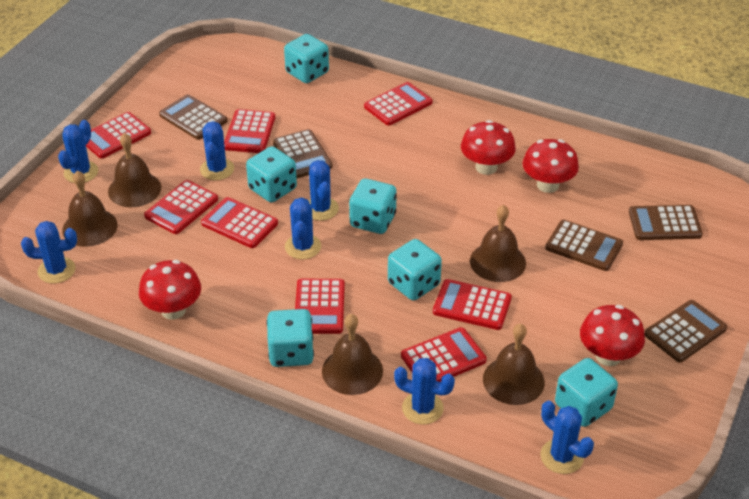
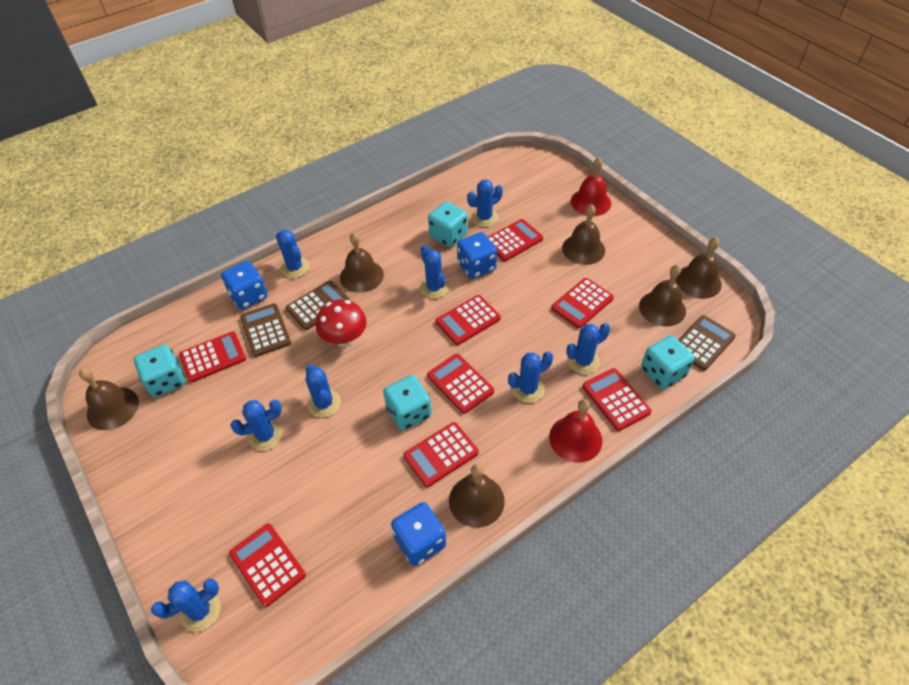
blue cactus: 7 -> 8
blue dice: 0 -> 3
brown bell: 5 -> 6
brown calculator: 5 -> 3
red bell: 0 -> 2
red mushroom: 4 -> 1
turquoise dice: 6 -> 4

